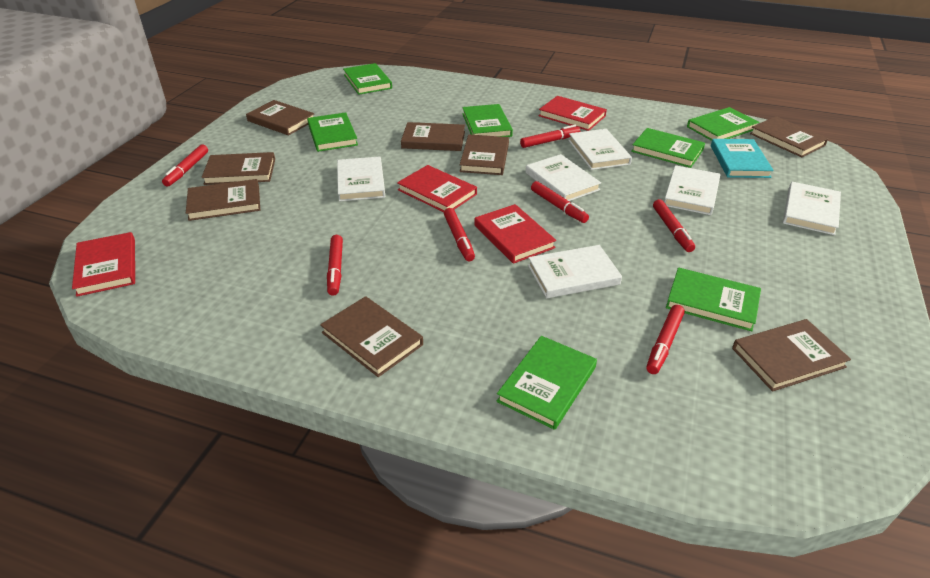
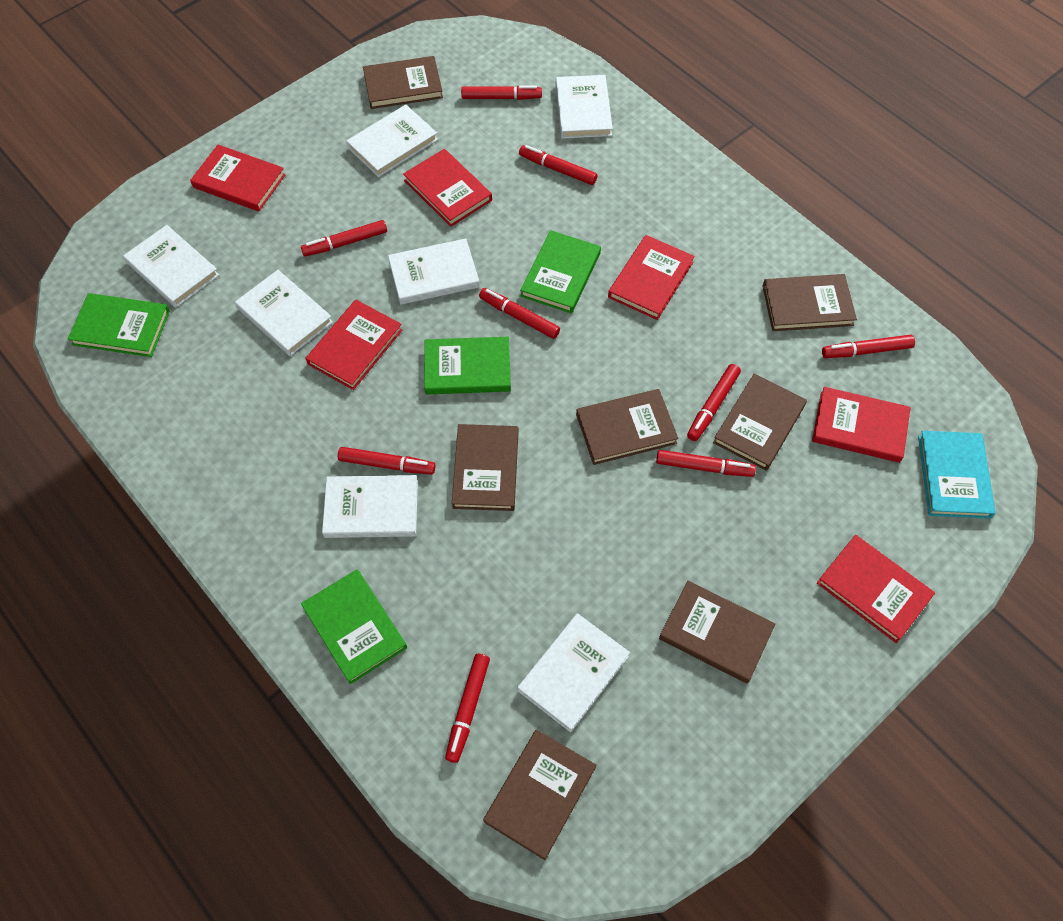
brown book: 8 -> 7
green book: 7 -> 4
red book: 4 -> 6
red marker: 7 -> 9
white book: 6 -> 7

